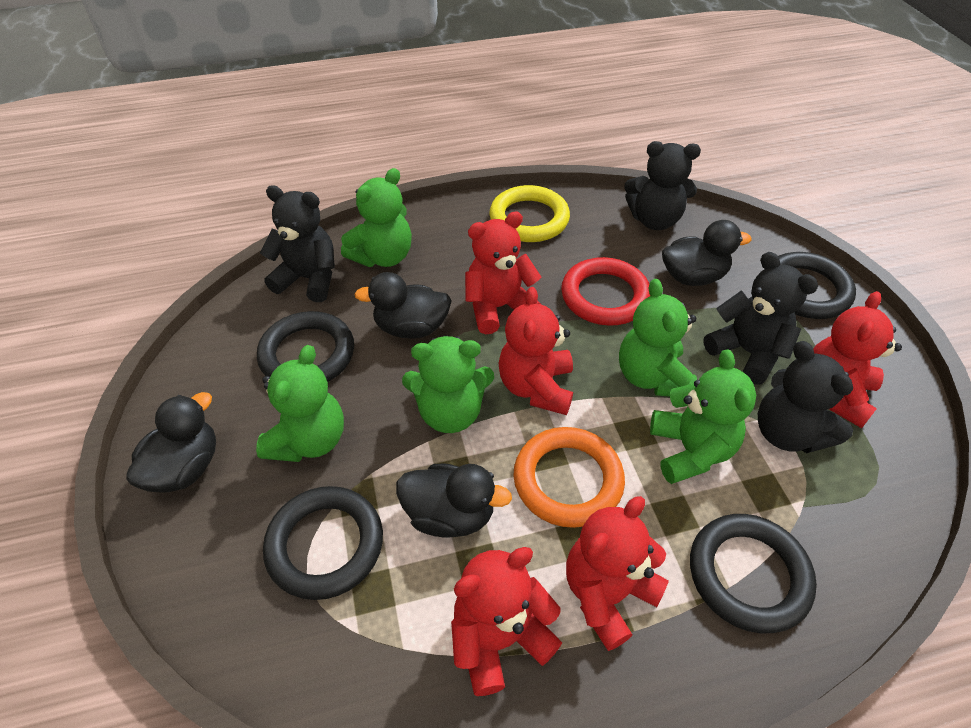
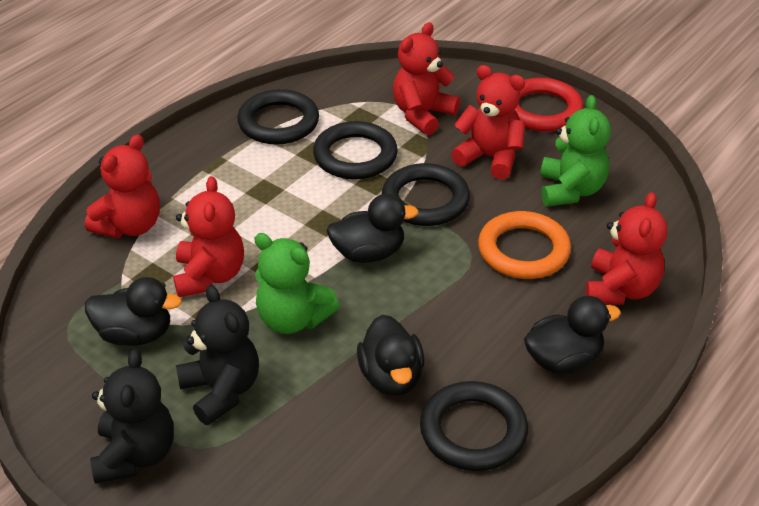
black teddy bear: 4 -> 2
green teddy bear: 5 -> 2
yellow ring: 1 -> 0

